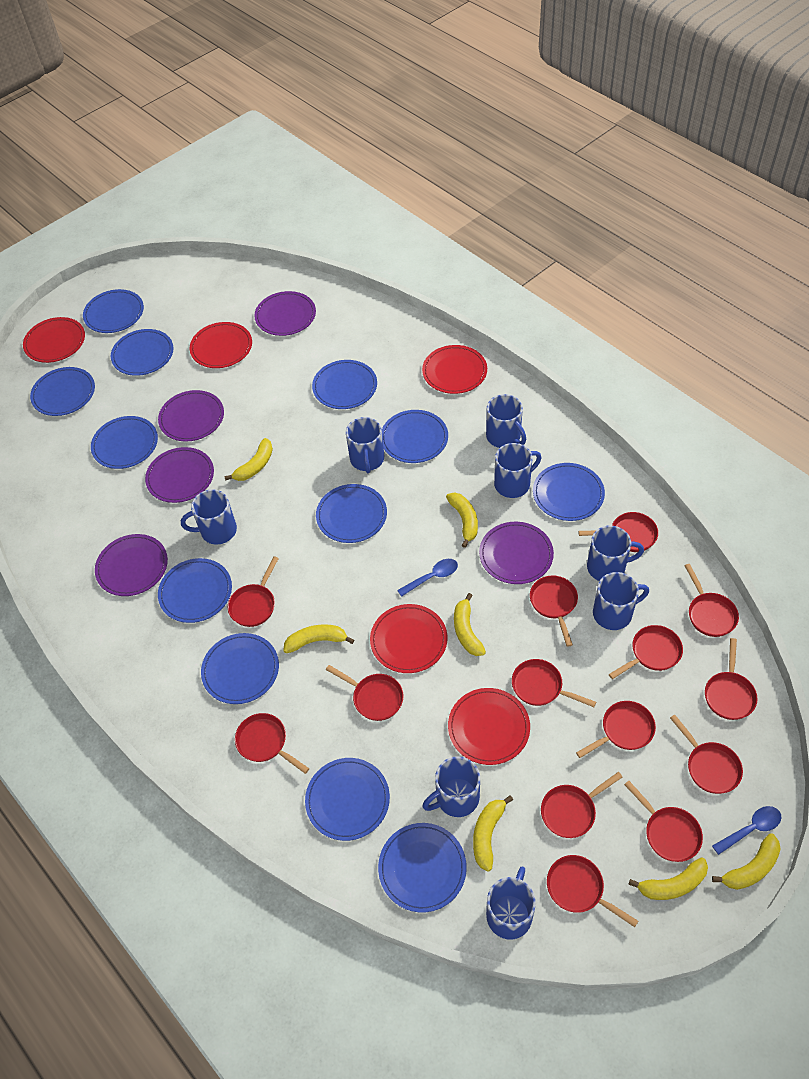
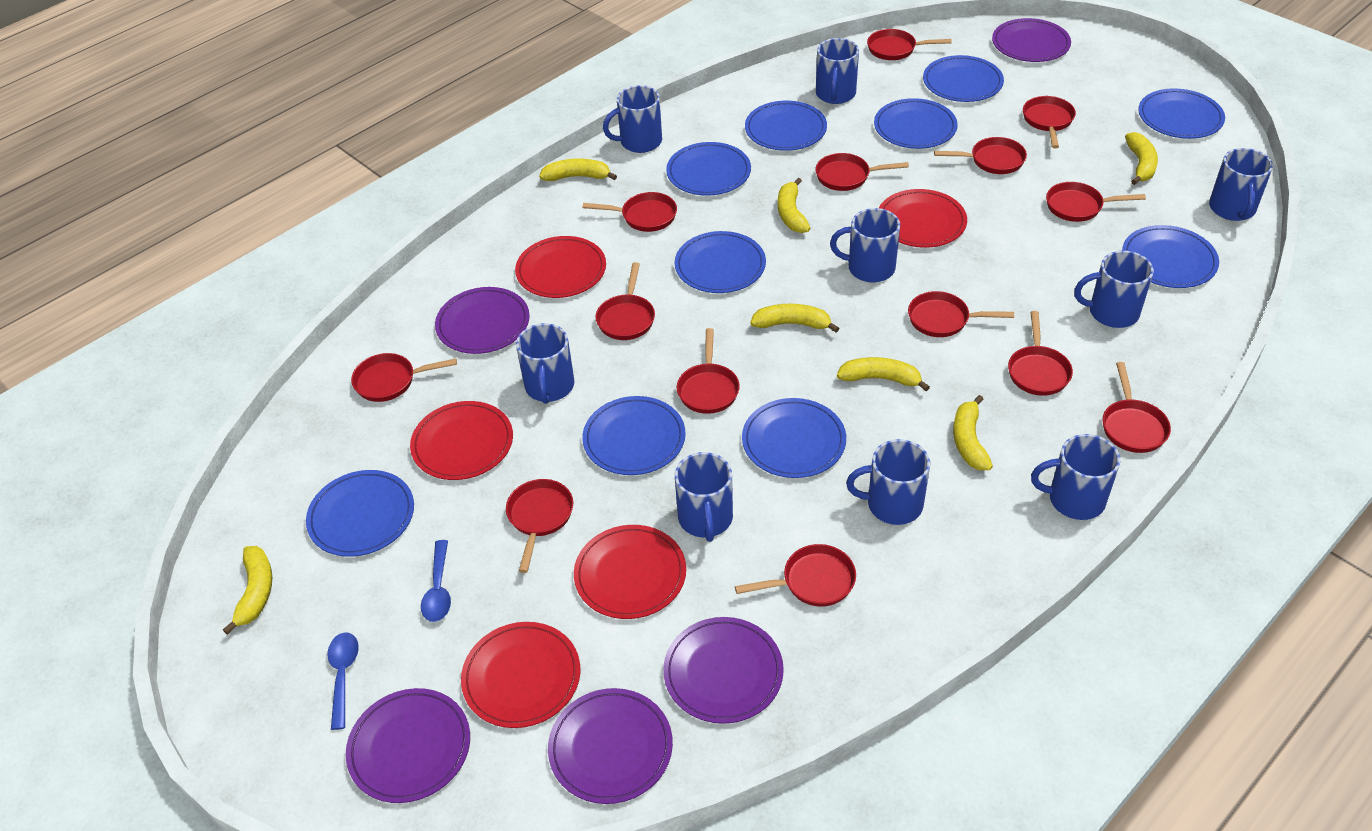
blue mug: 8 -> 9
blue plate: 12 -> 10

